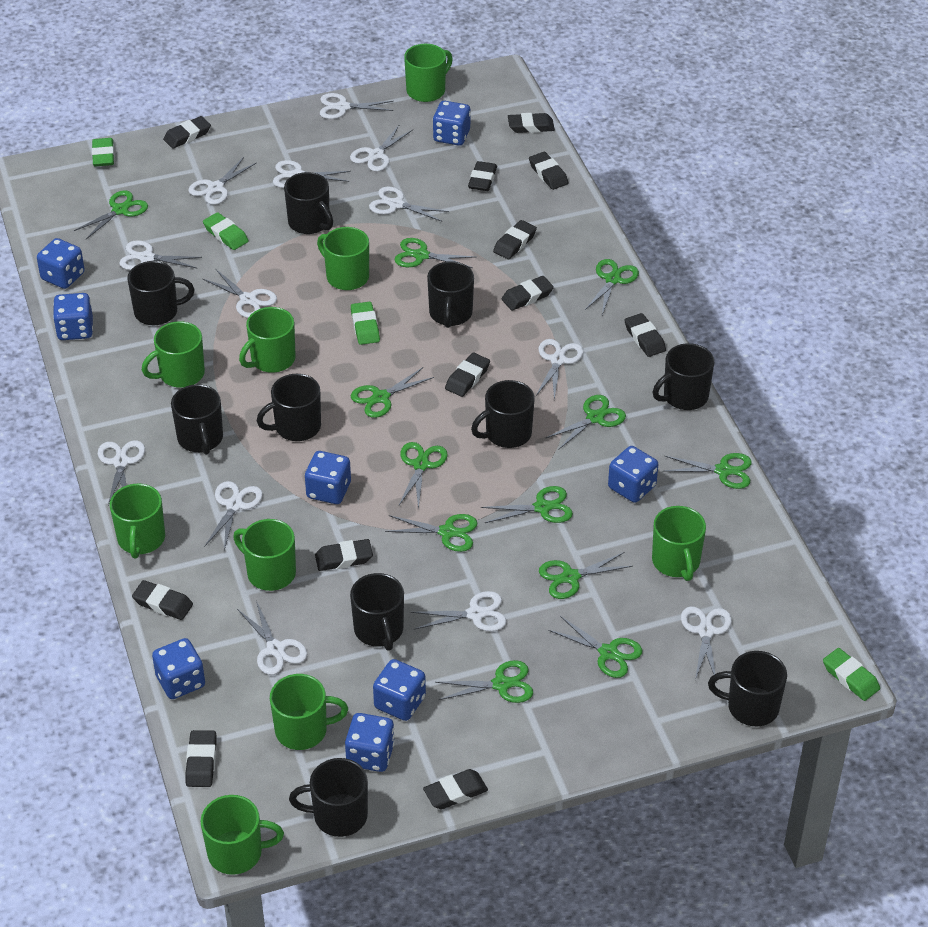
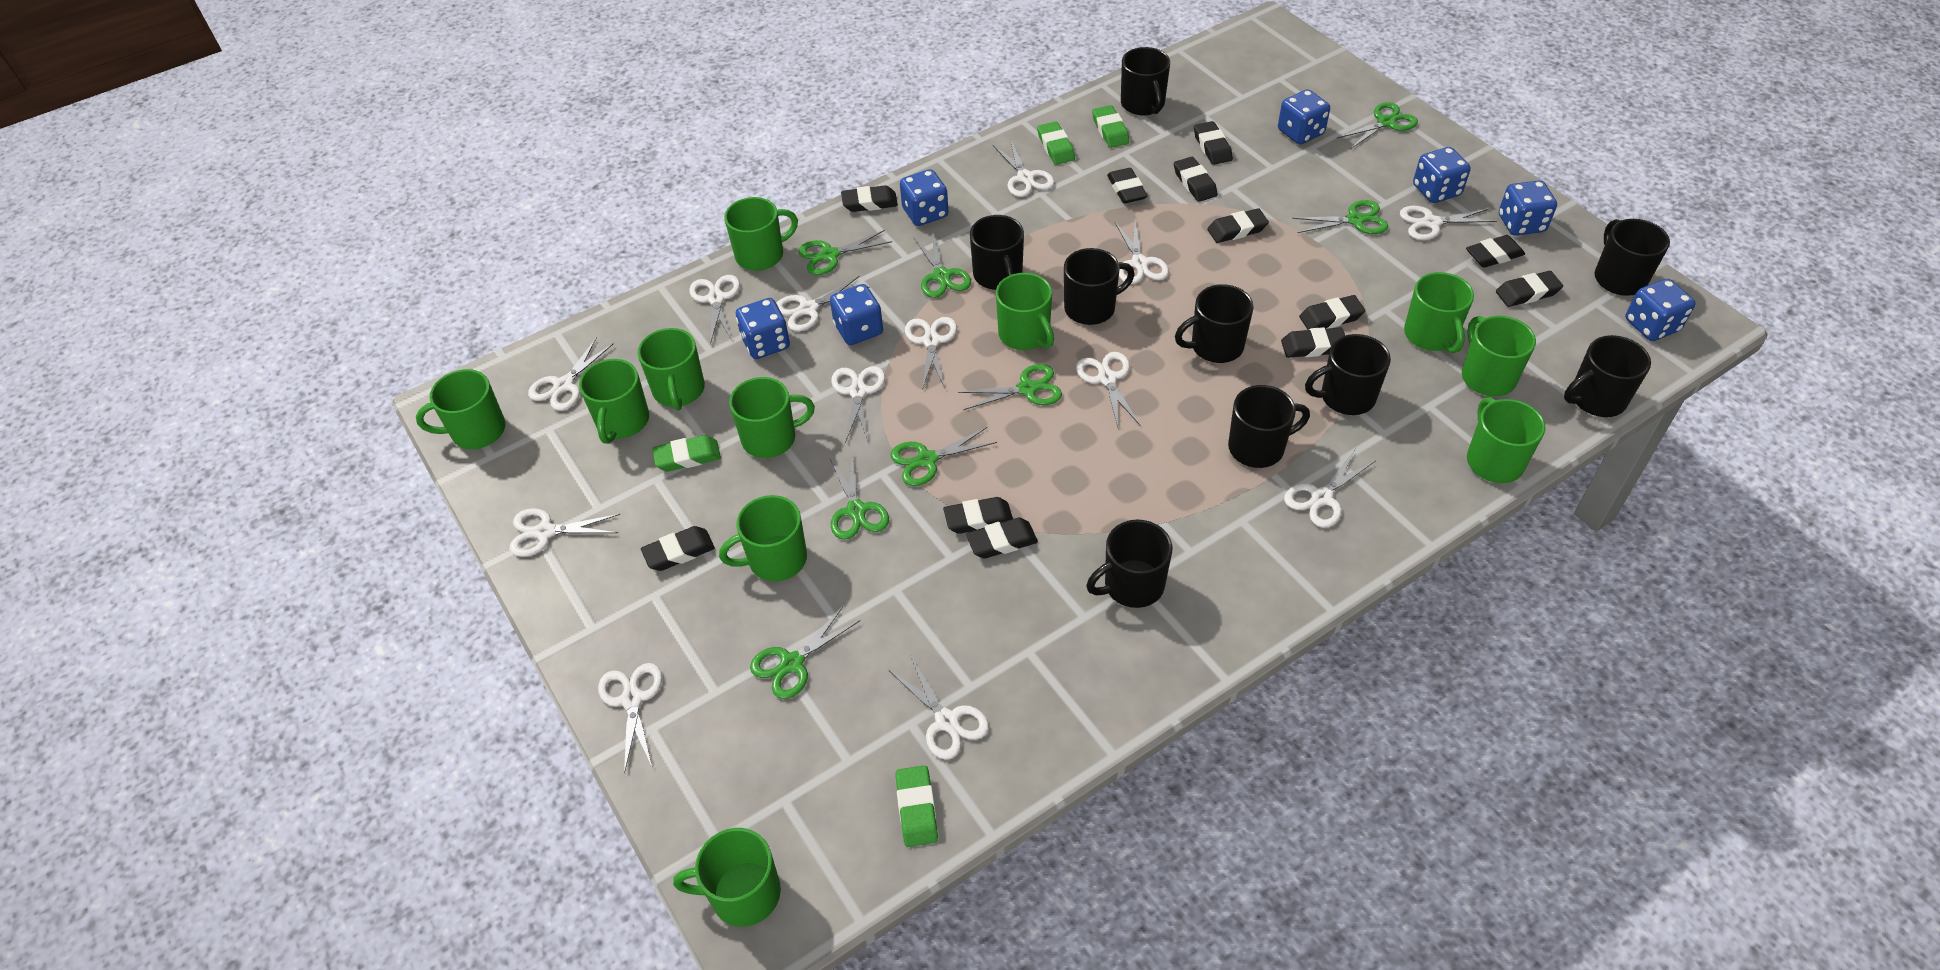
black mug: 10 -> 9
blue dice: 8 -> 7
green mug: 9 -> 11
green scissors: 12 -> 8

